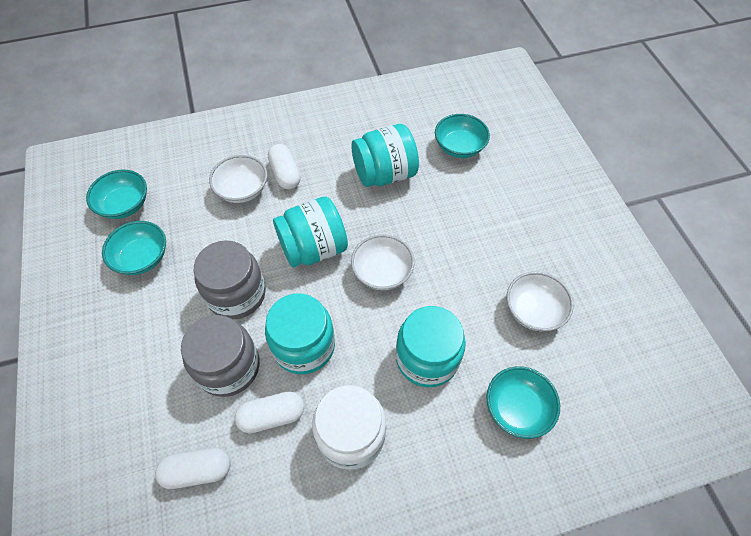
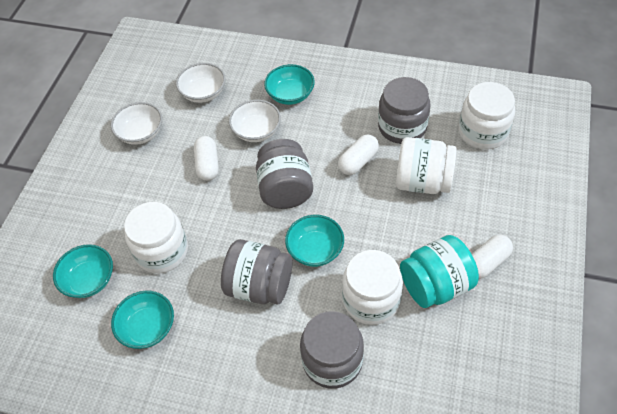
grey jar: 2 -> 4
turquoise jar: 4 -> 1
white jar: 1 -> 4

